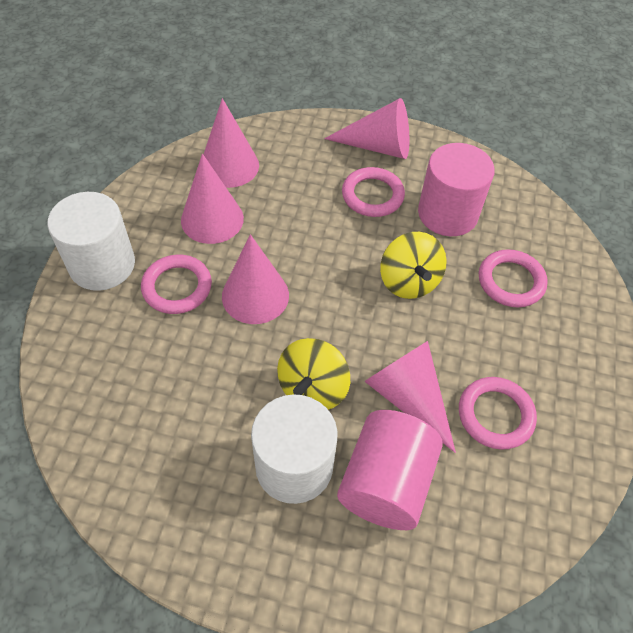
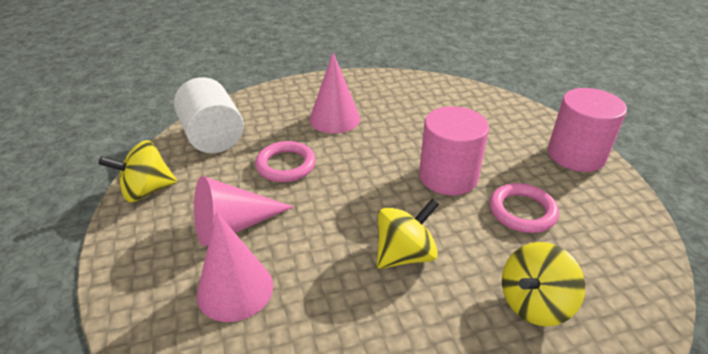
pink cone: 5 -> 3
pink ring: 4 -> 2
white cylinder: 2 -> 1
yellow spinning top: 2 -> 3

